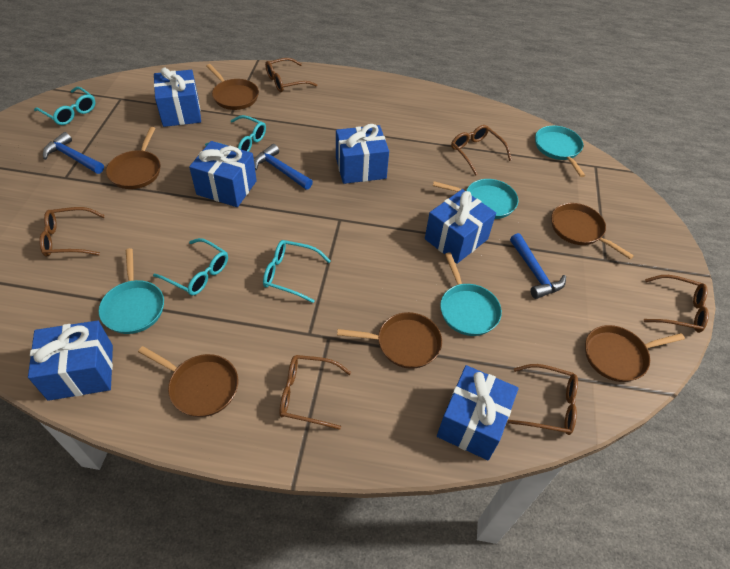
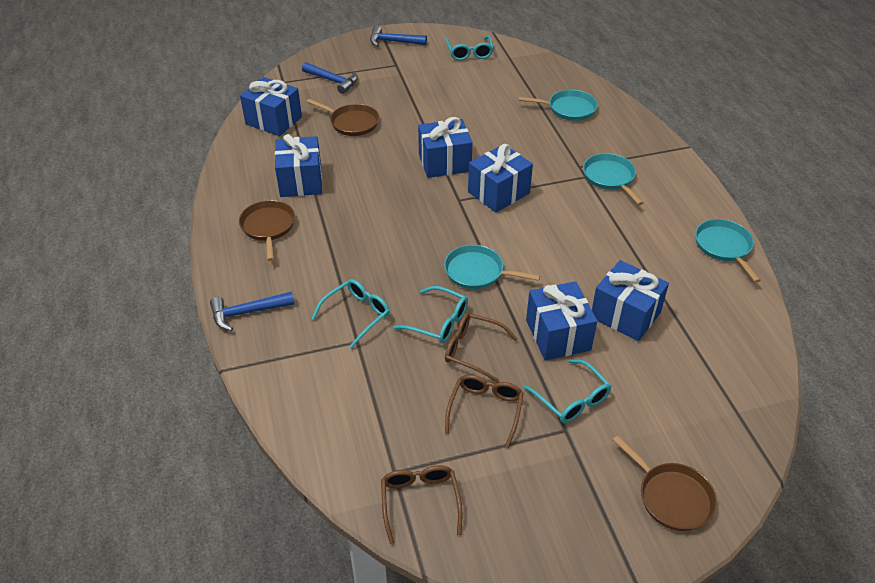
brown glasses: 6 -> 3
brown pan: 6 -> 3

